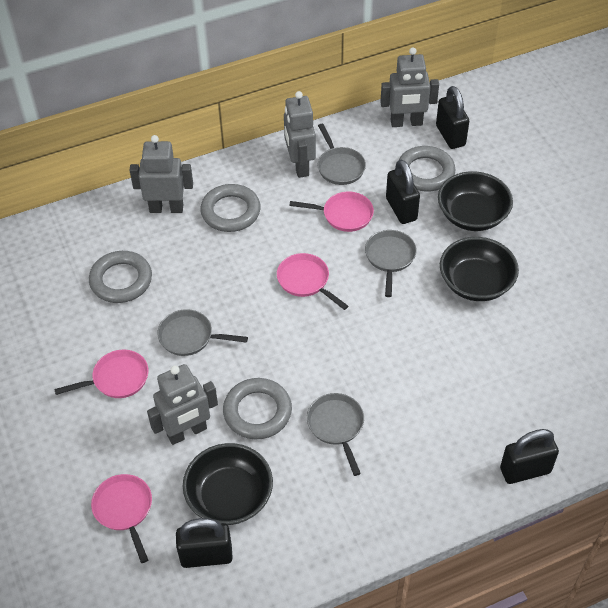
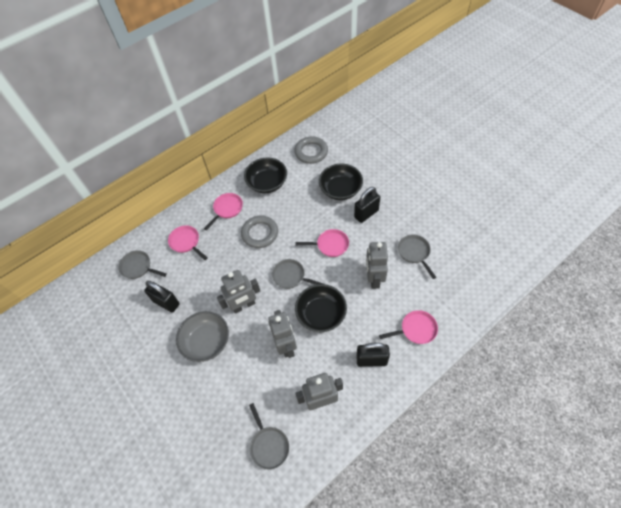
black padlock: 4 -> 3
grey bowl: 0 -> 1
grey ring: 4 -> 2

